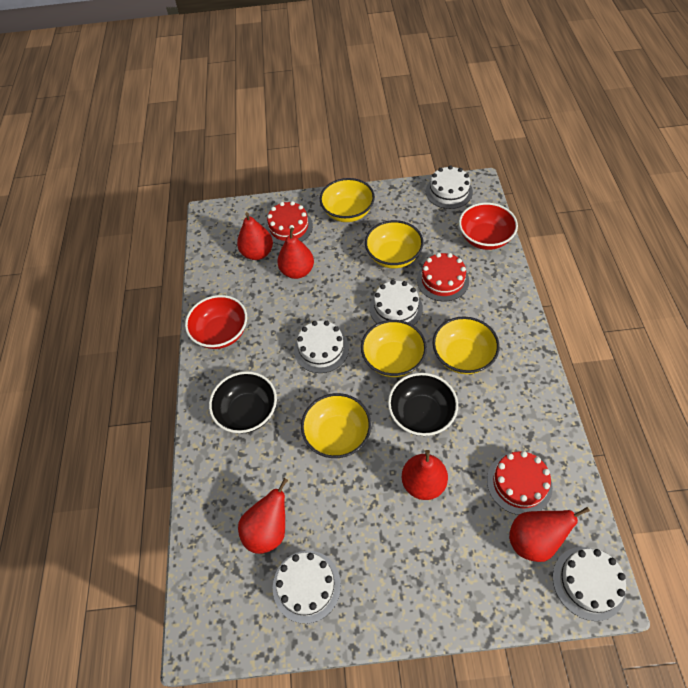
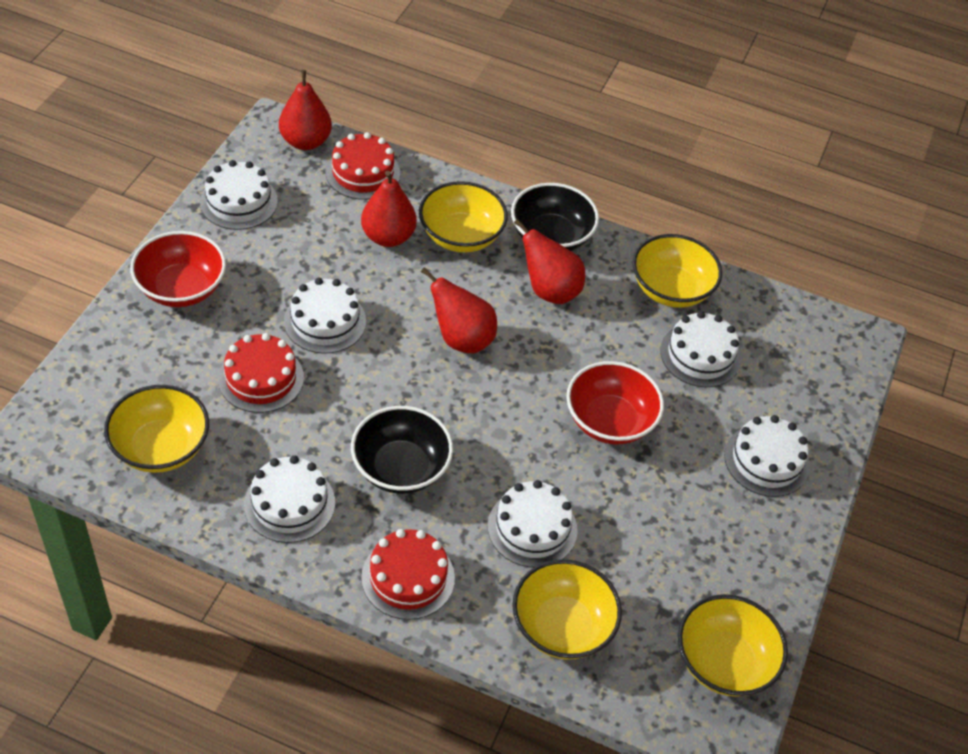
red pear: 5 -> 4
white cake: 5 -> 6

